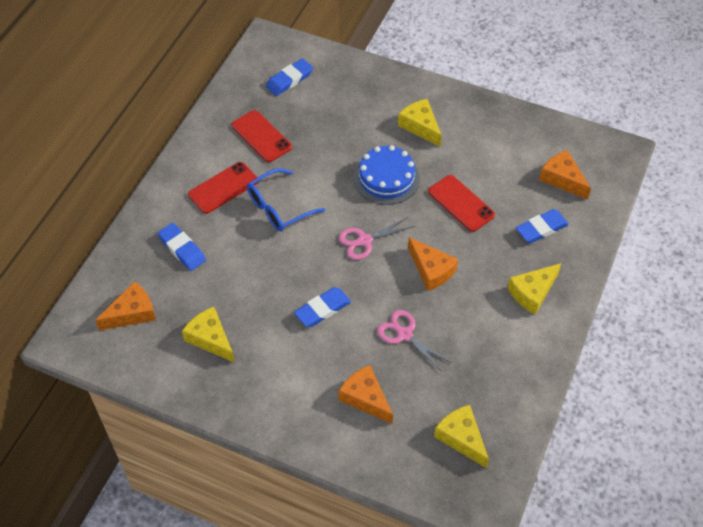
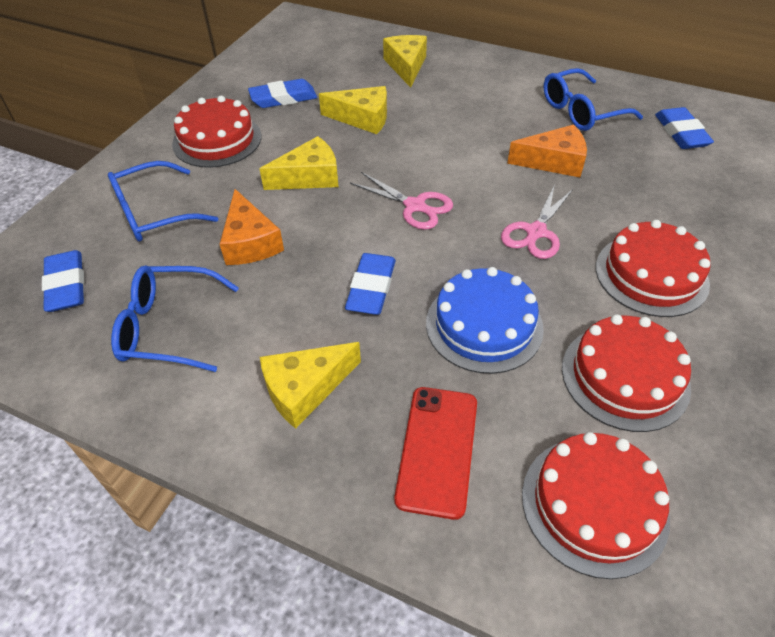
blue glasses: 1 -> 3
orange cheese: 4 -> 2
red cake: 0 -> 4
red phone: 3 -> 1

